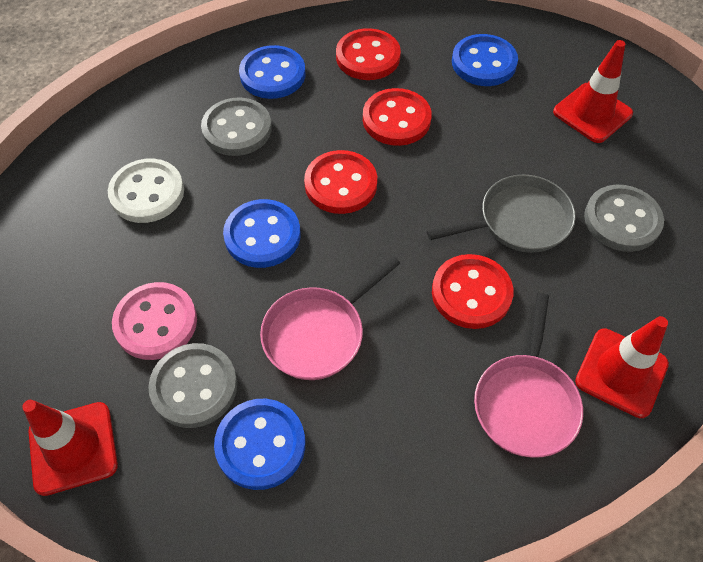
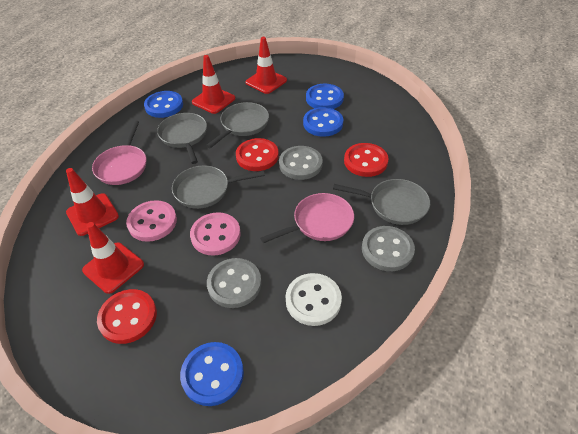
grey pan: 1 -> 4
pink button: 1 -> 2
red button: 4 -> 3
red traffic cone: 3 -> 4

